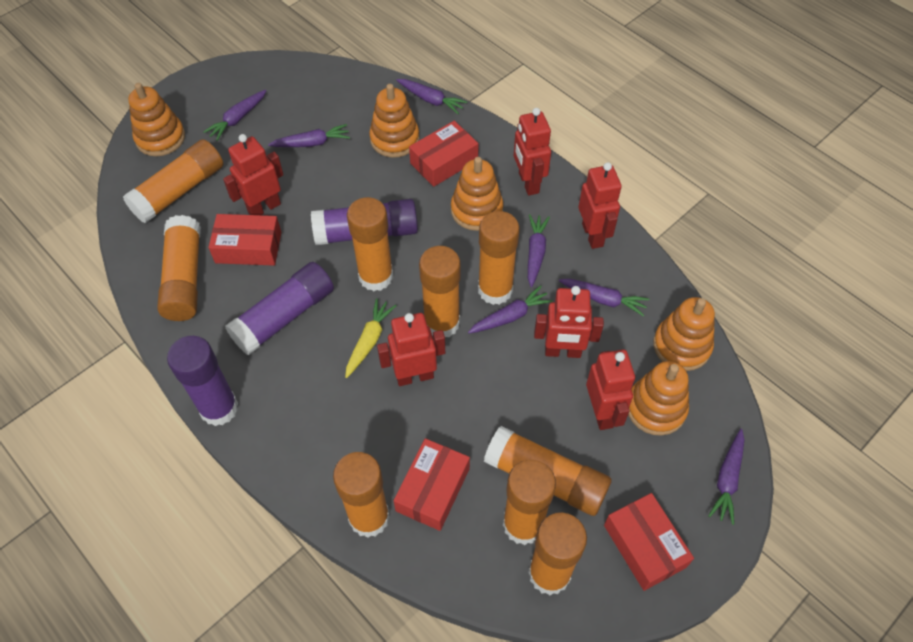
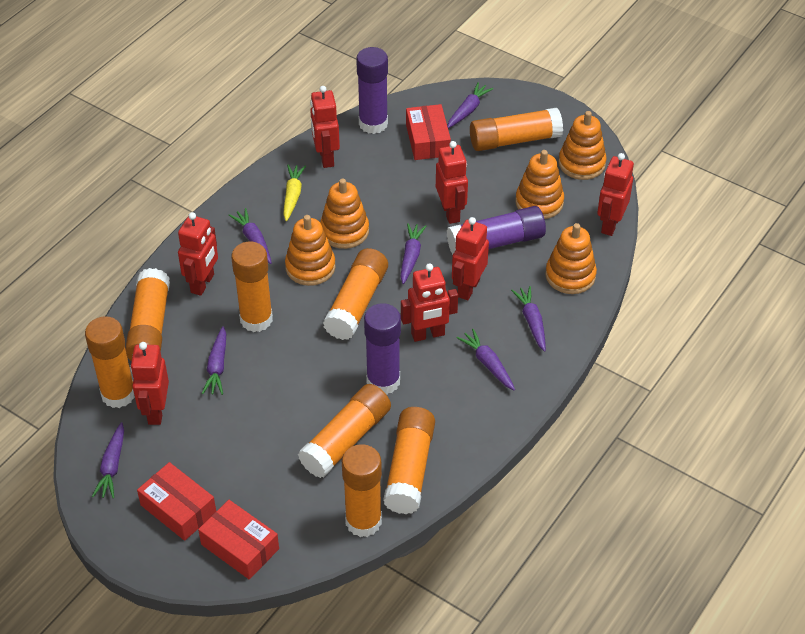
orange glue stick: 9 -> 8
red box: 4 -> 3
red robot: 6 -> 7

